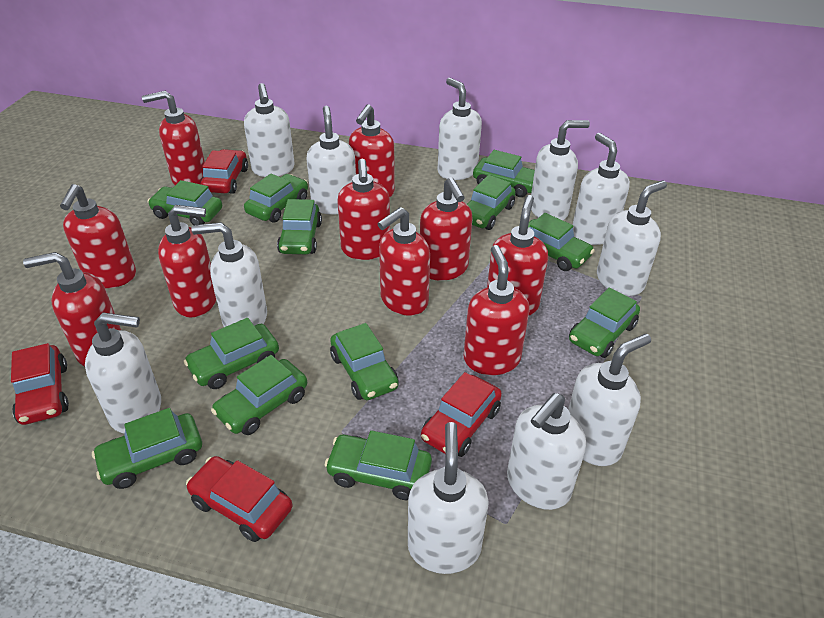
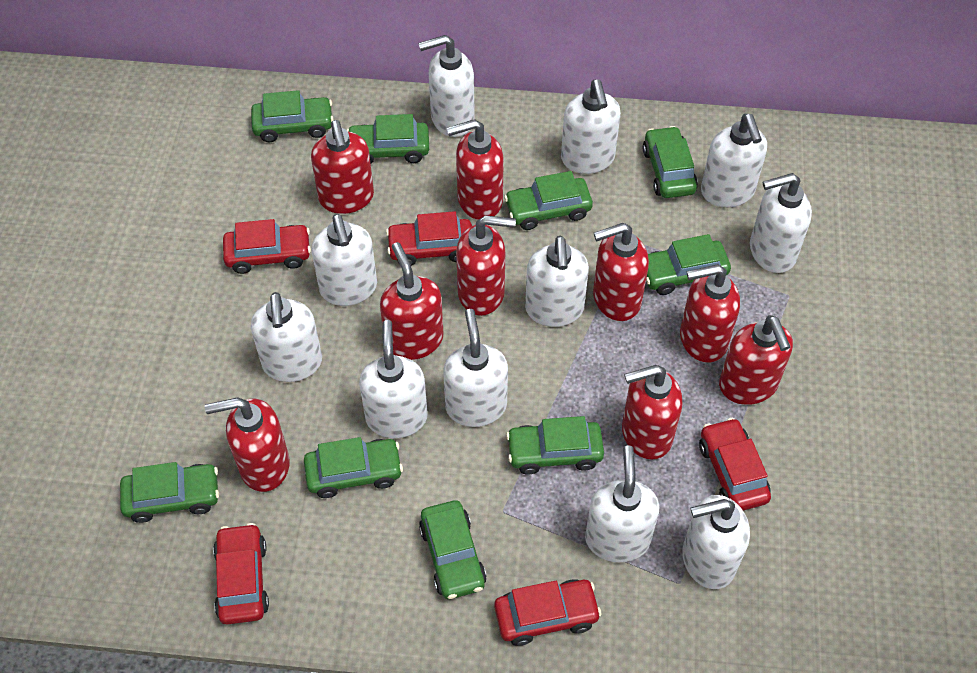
green car: 12 -> 9
red car: 4 -> 5
red soap dispenser: 10 -> 9

